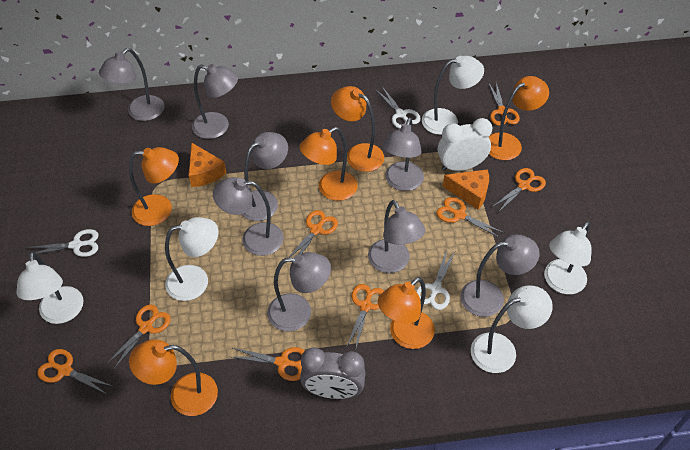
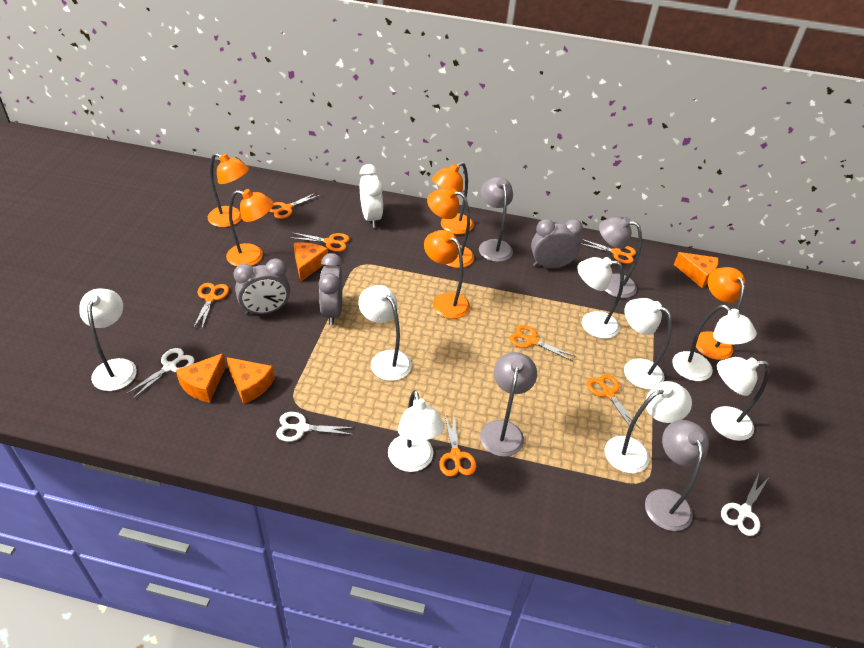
grey clock: 1 -> 3
grey lamp: 8 -> 4
orange cheese: 2 -> 4
orange scissors: 8 -> 7
white lamp: 5 -> 8

